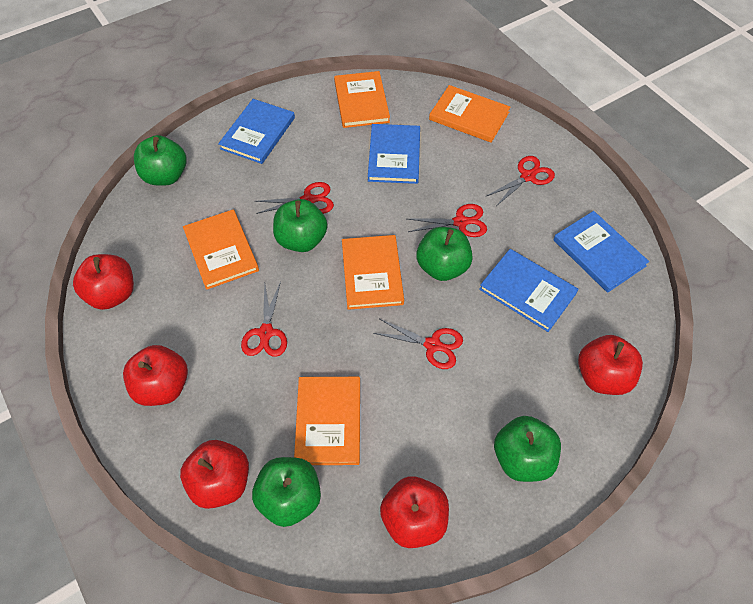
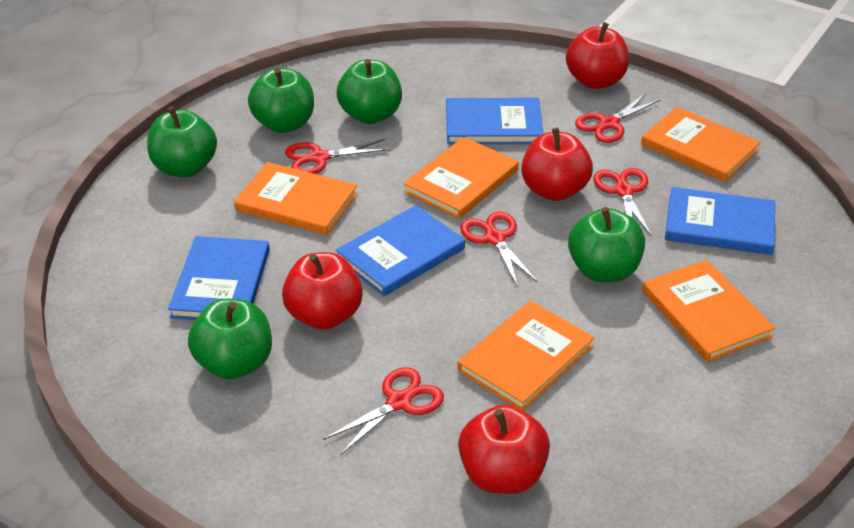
red apple: 5 -> 4

